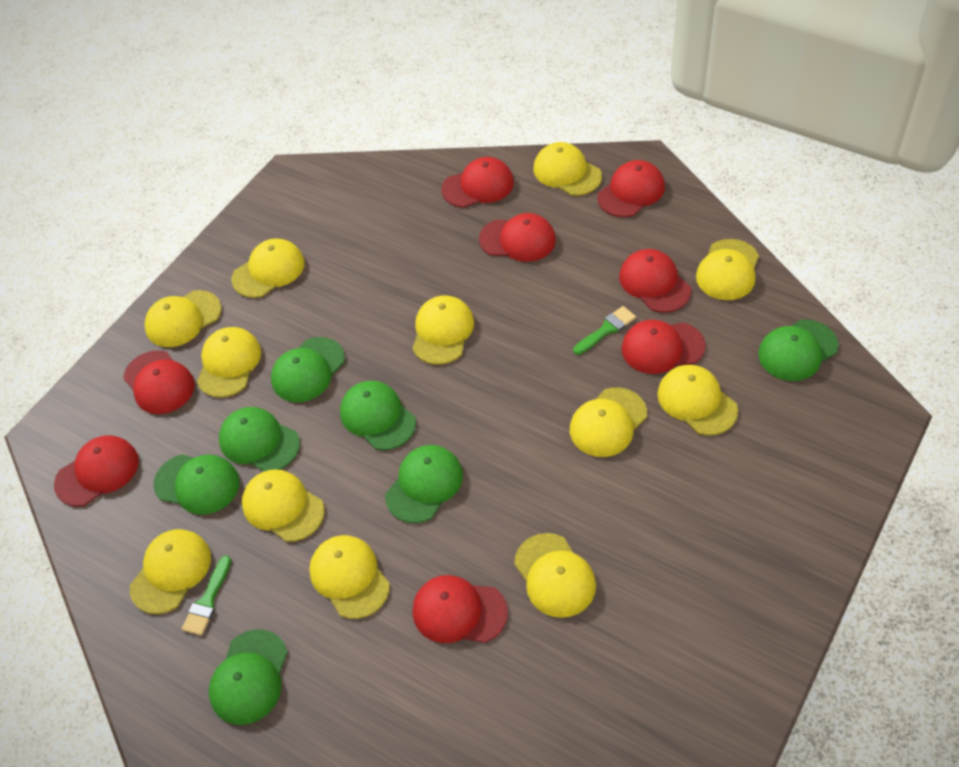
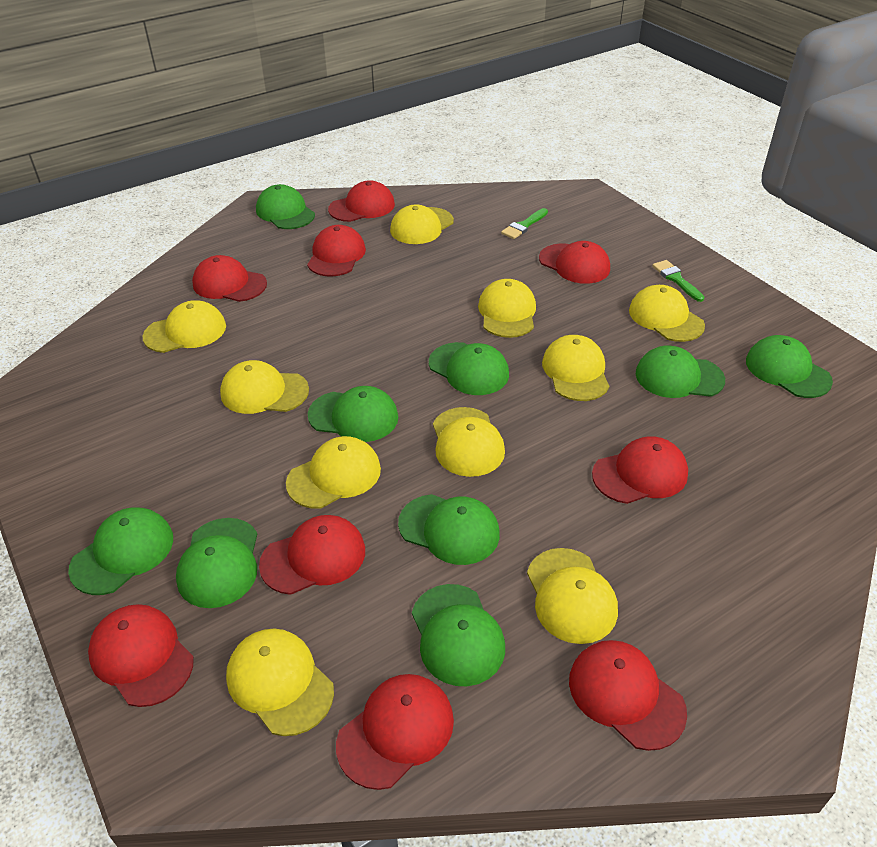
green cap: 7 -> 9
red cap: 8 -> 9
yellow cap: 12 -> 10

